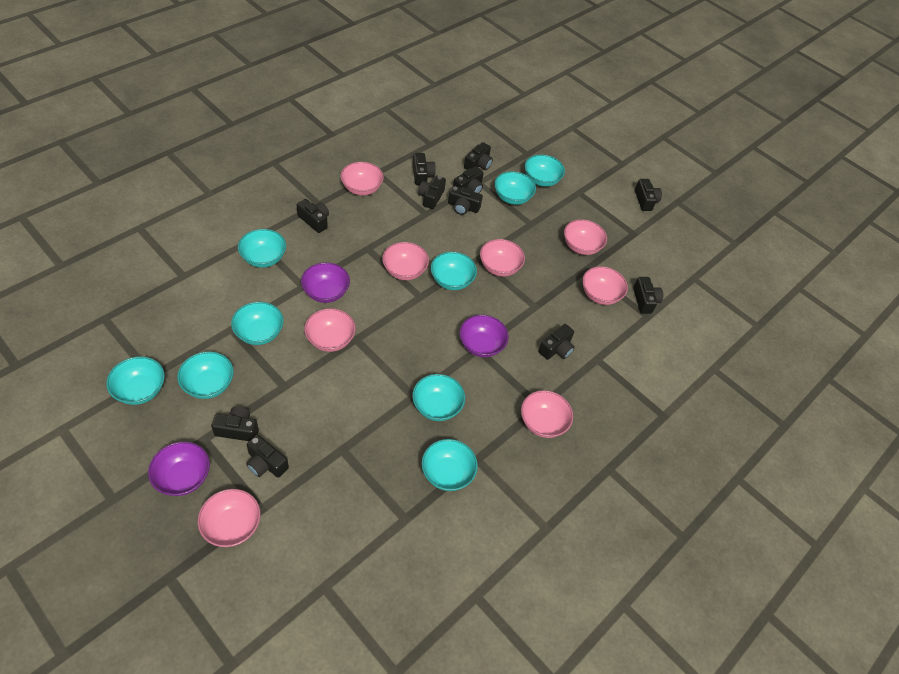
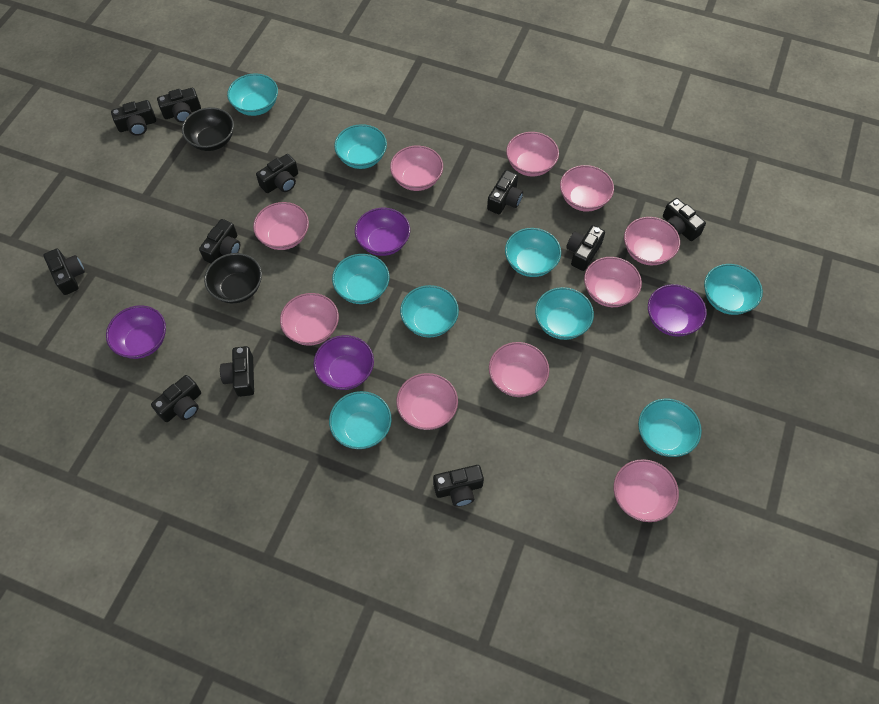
black bowl: 0 -> 2
pink bowl: 8 -> 10
purple bowl: 3 -> 4

